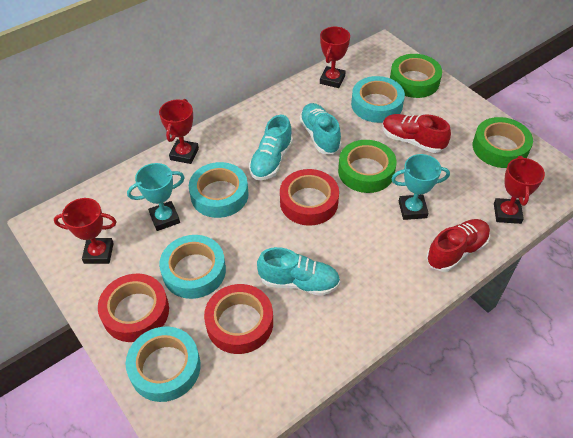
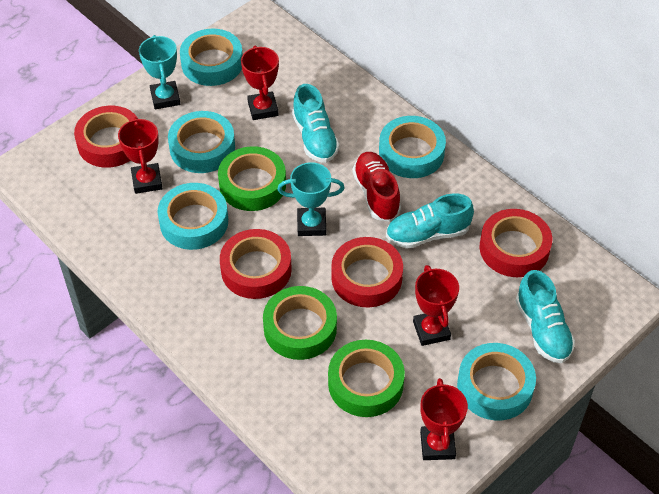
red shoe: 2 -> 1
red tape: 3 -> 4
turquoise tape: 4 -> 5

